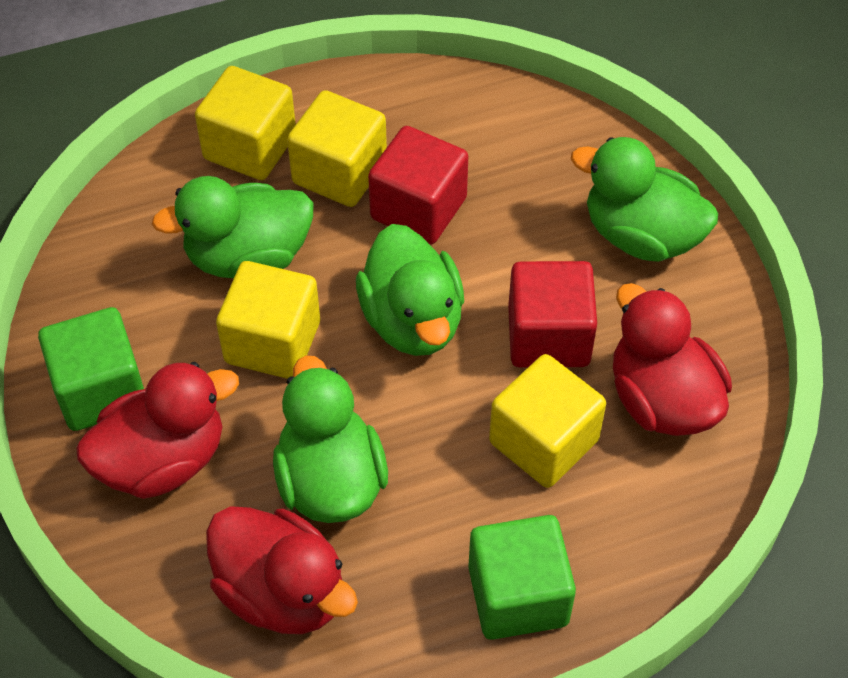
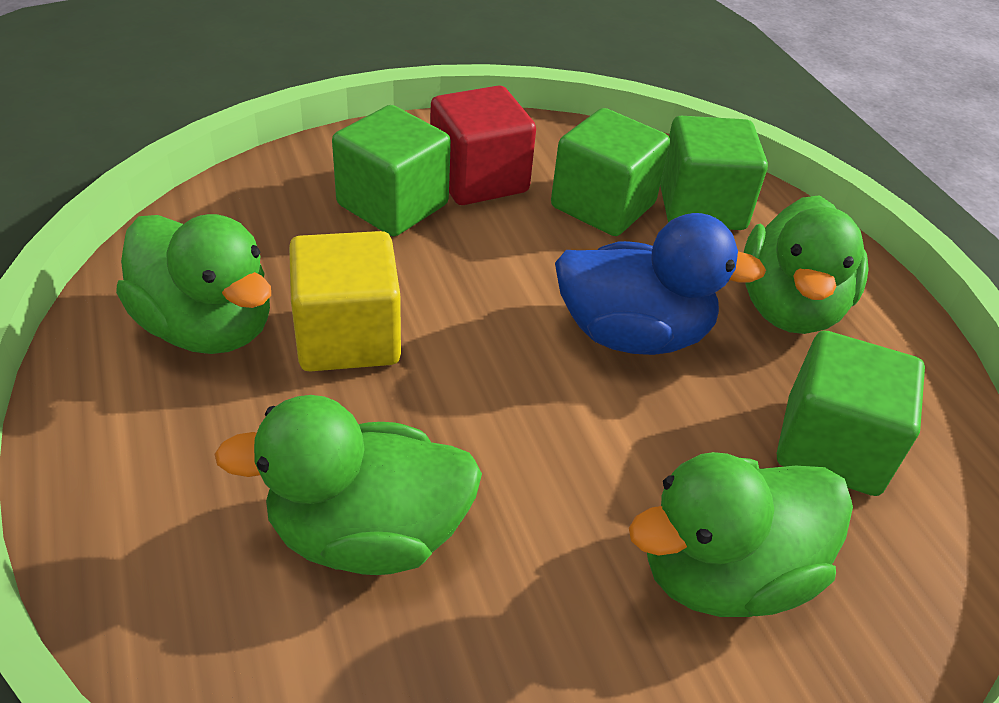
blue duck: 0 -> 1
green cube: 2 -> 4
red cube: 2 -> 1
red duck: 3 -> 0
yellow cube: 4 -> 1

